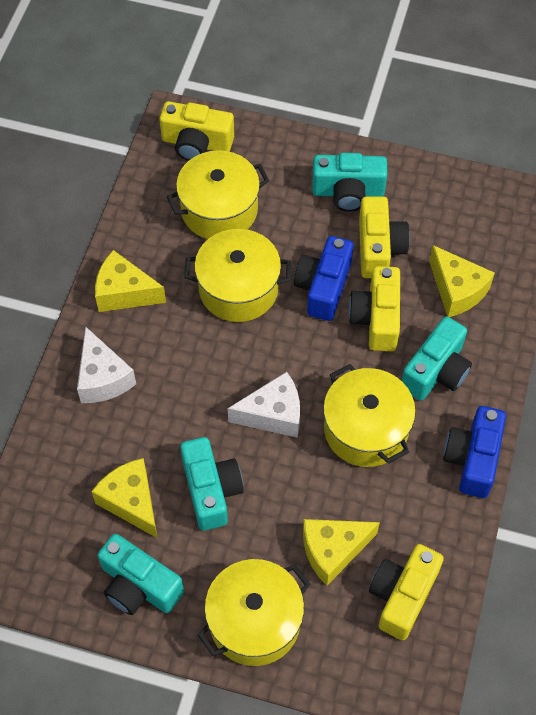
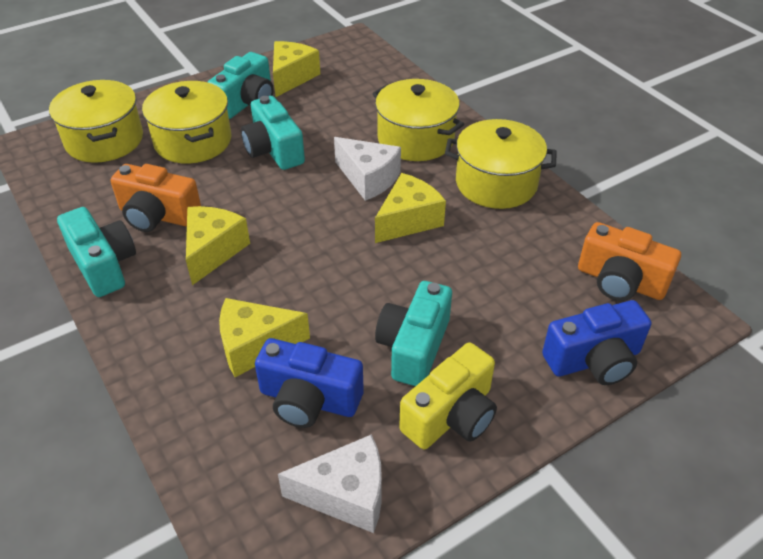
orange camera: 0 -> 2
yellow camera: 4 -> 1

